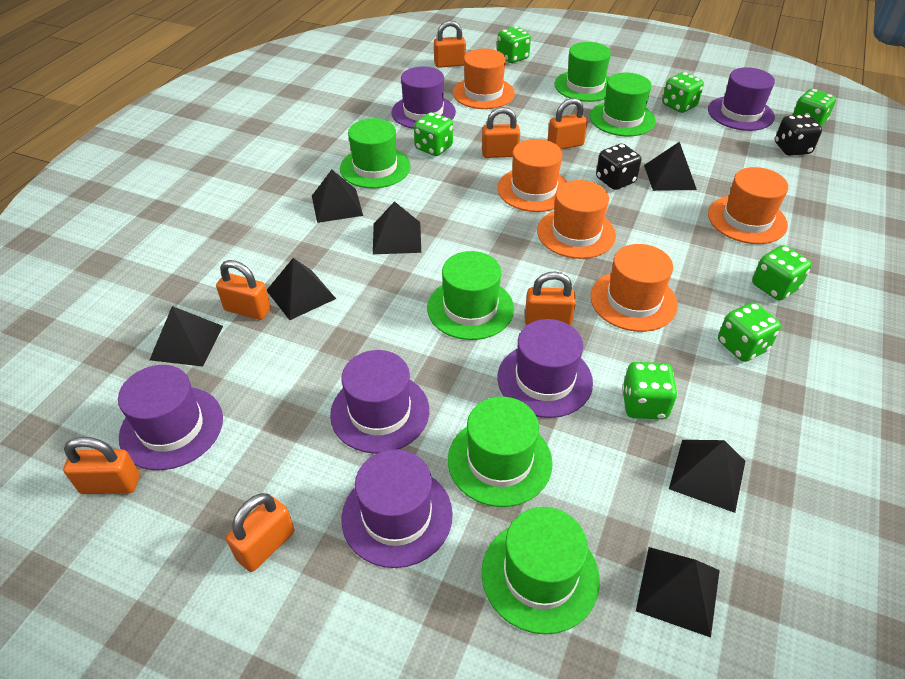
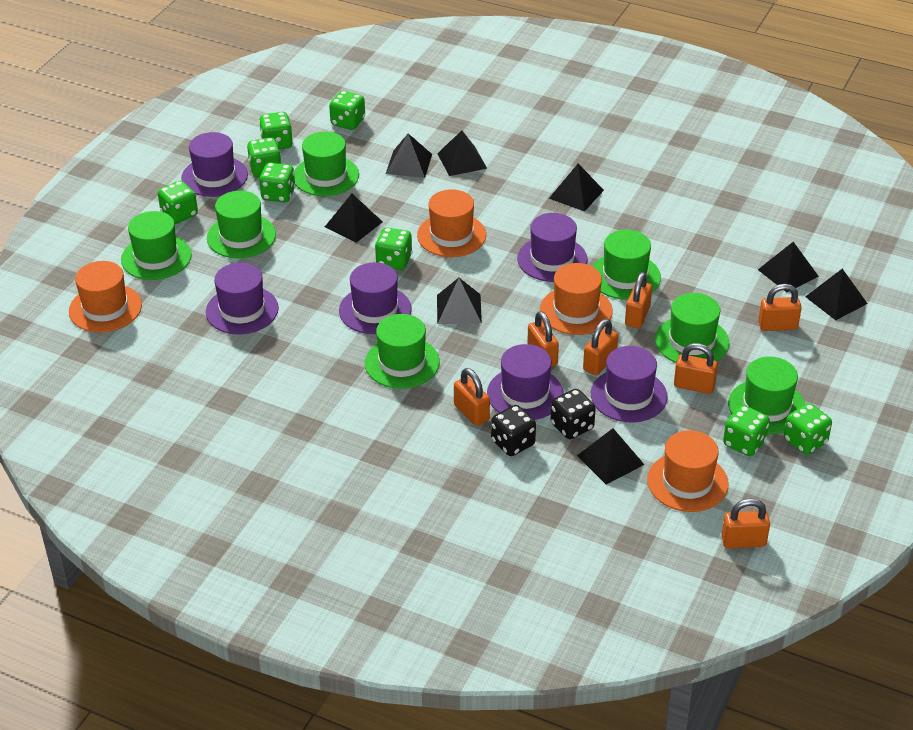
black pyramid: 7 -> 8
green dice: 7 -> 8
green hat: 6 -> 7
orange hat: 5 -> 4

